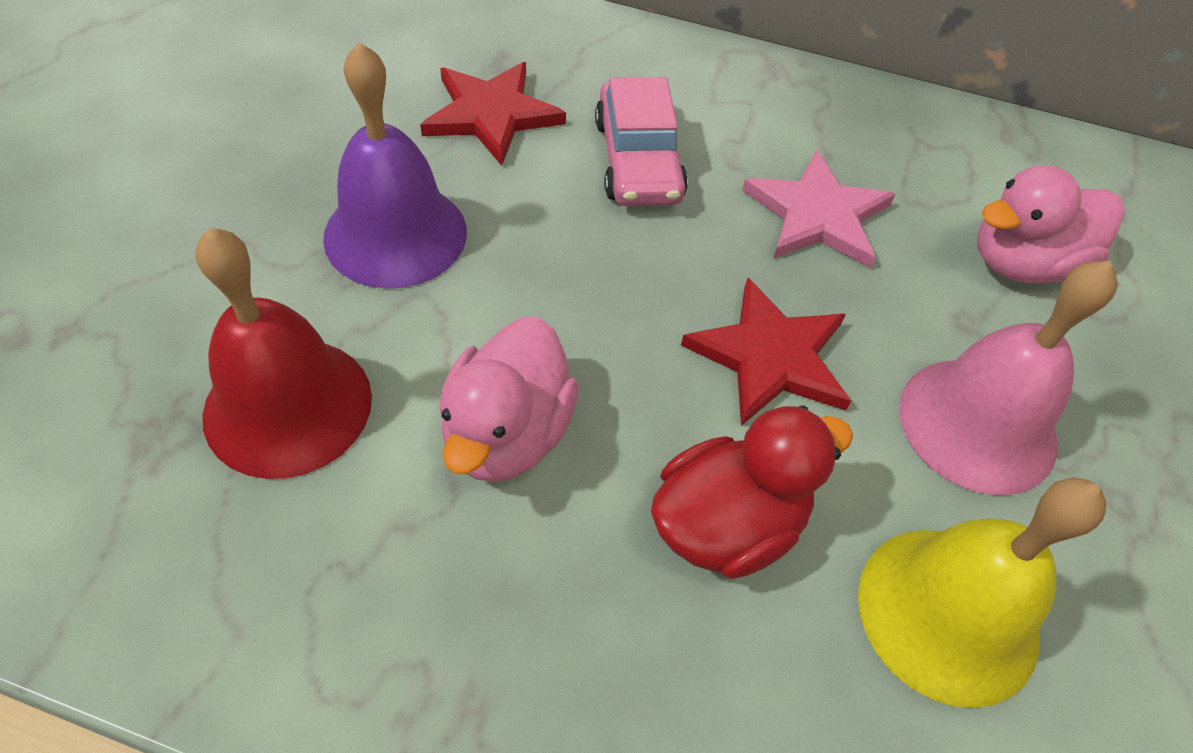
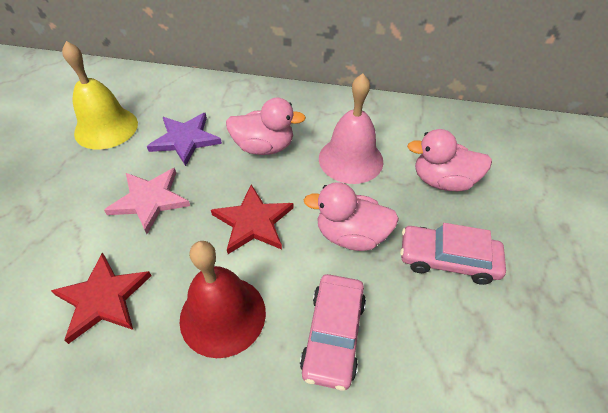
pink car: 1 -> 2
pink duck: 2 -> 3
purple bell: 1 -> 0
purple star: 0 -> 1
red duck: 1 -> 0

